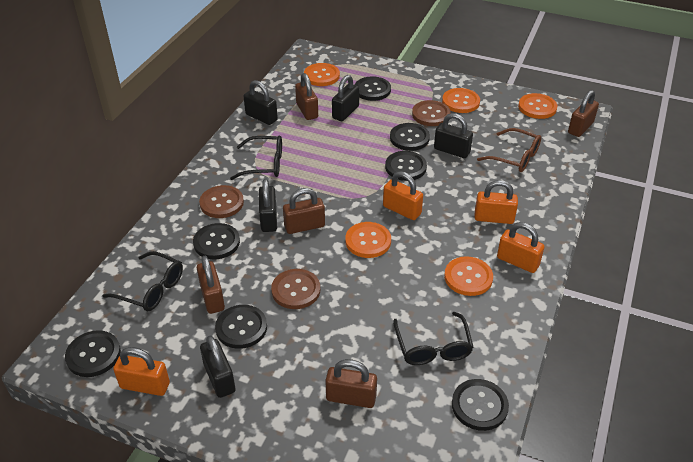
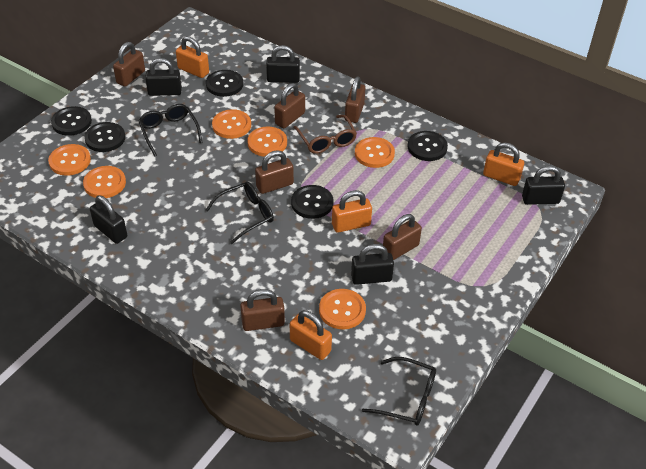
black button: 7 -> 5
brown button: 3 -> 0
brown padlock: 5 -> 6
orange button: 5 -> 6

